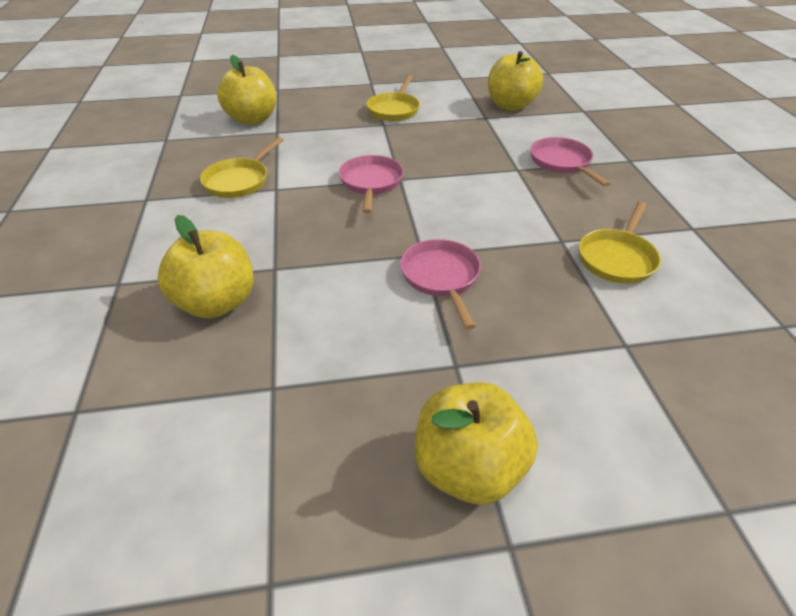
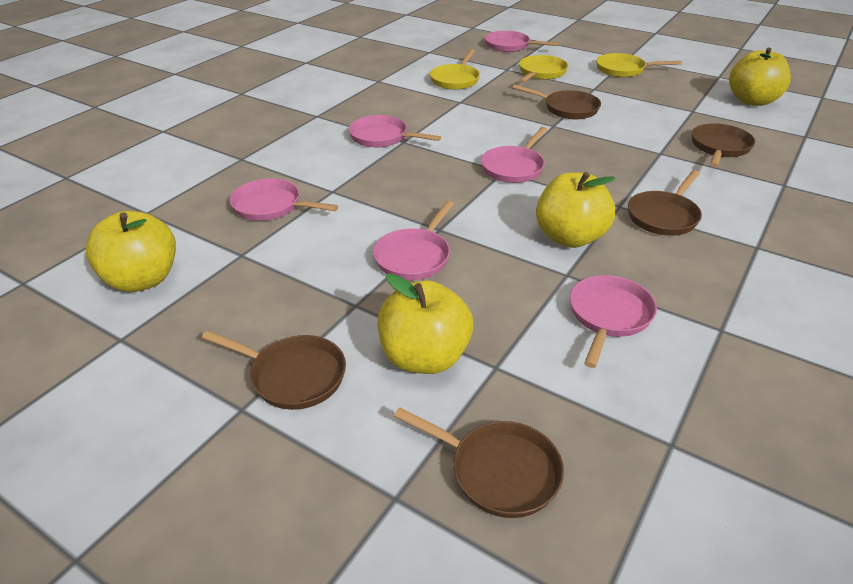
brown pan: 0 -> 5
pink pan: 3 -> 6

